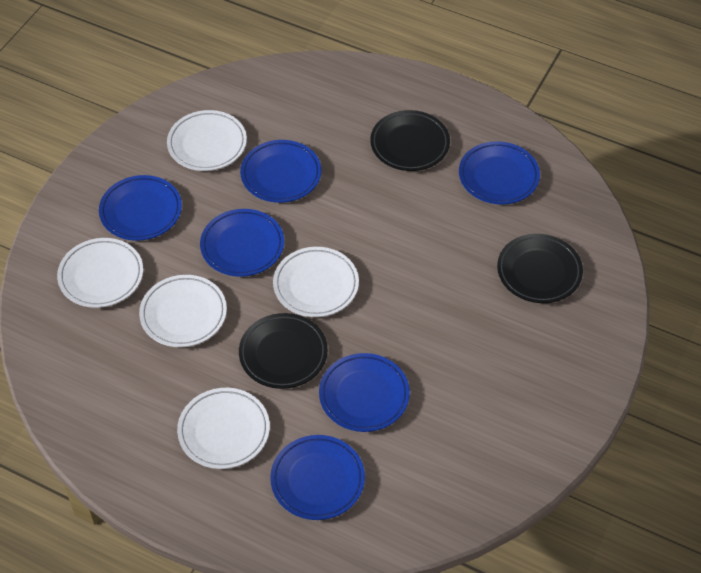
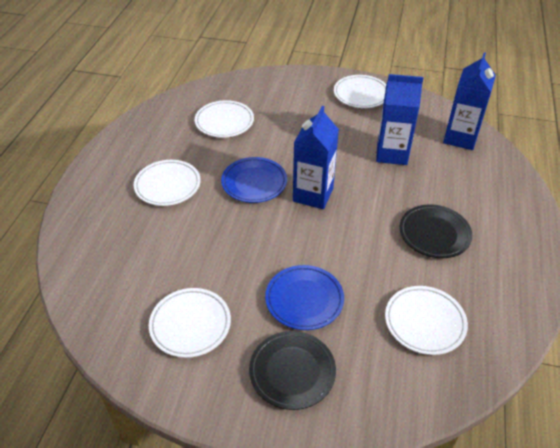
black plate: 3 -> 2
blue carton: 0 -> 3
blue plate: 6 -> 2

